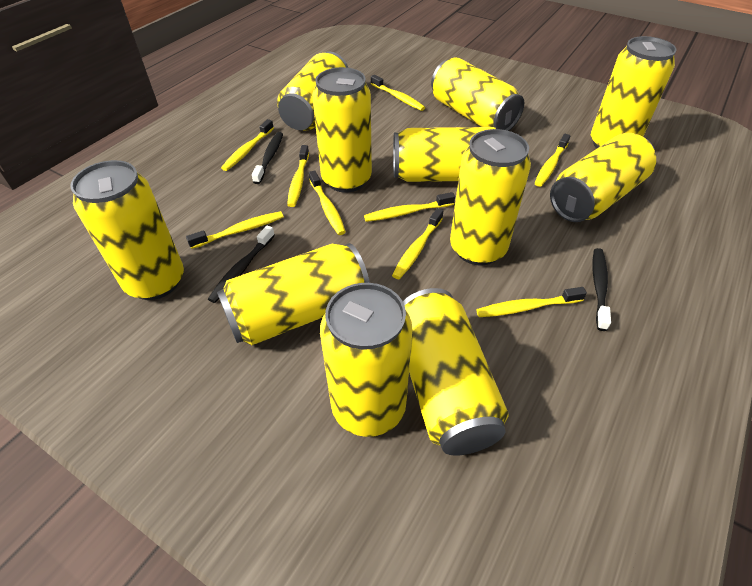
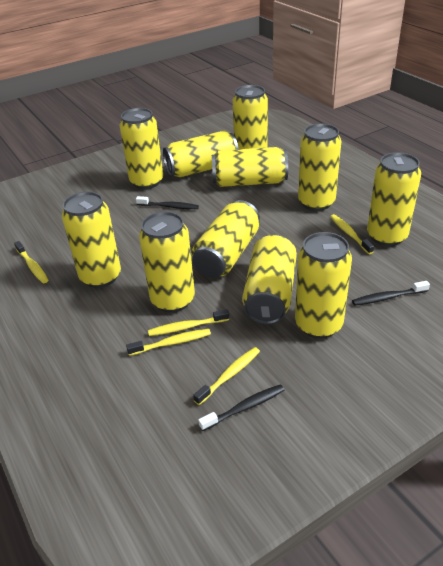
yellow toothbrush: 9 -> 5

